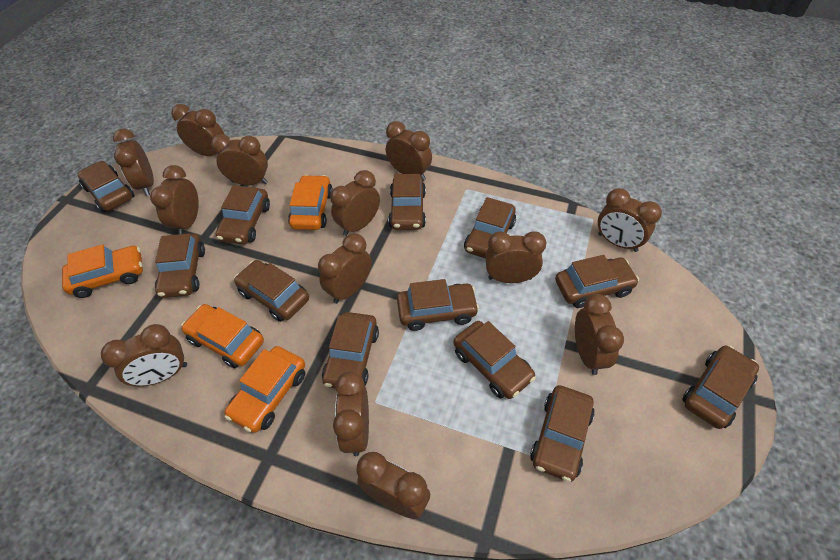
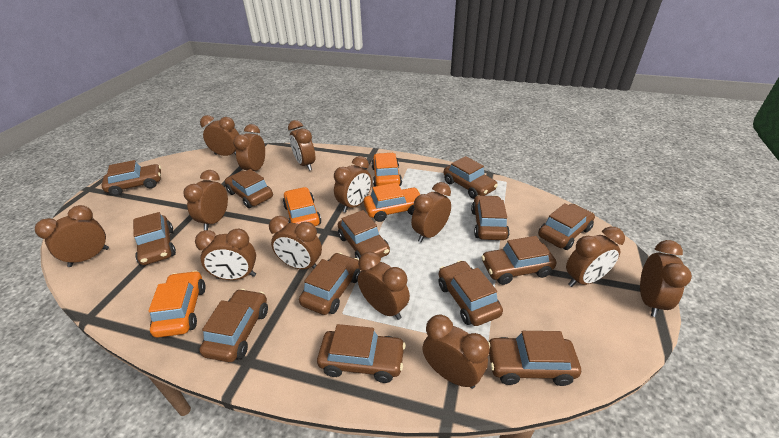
brown car: 12 -> 13

